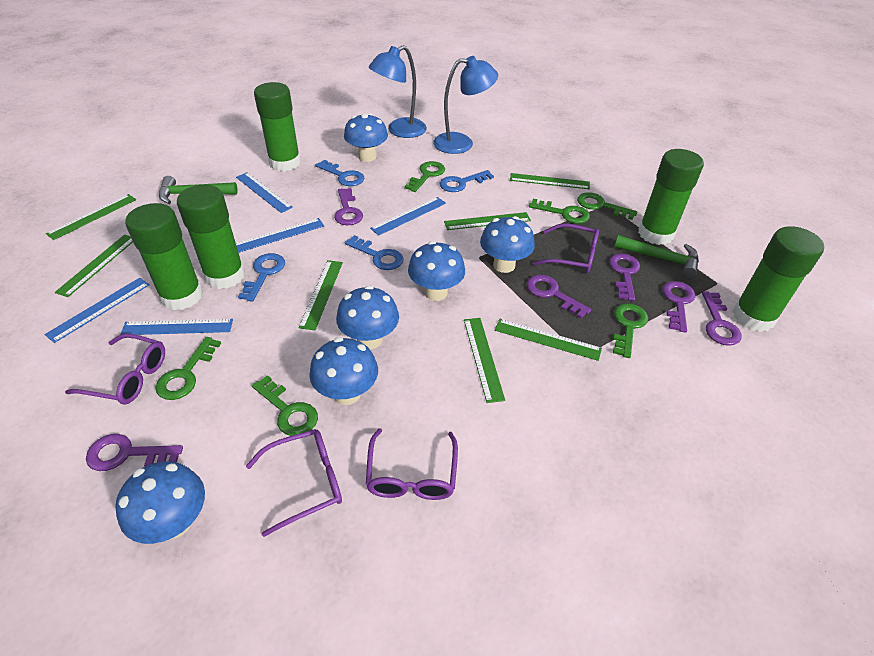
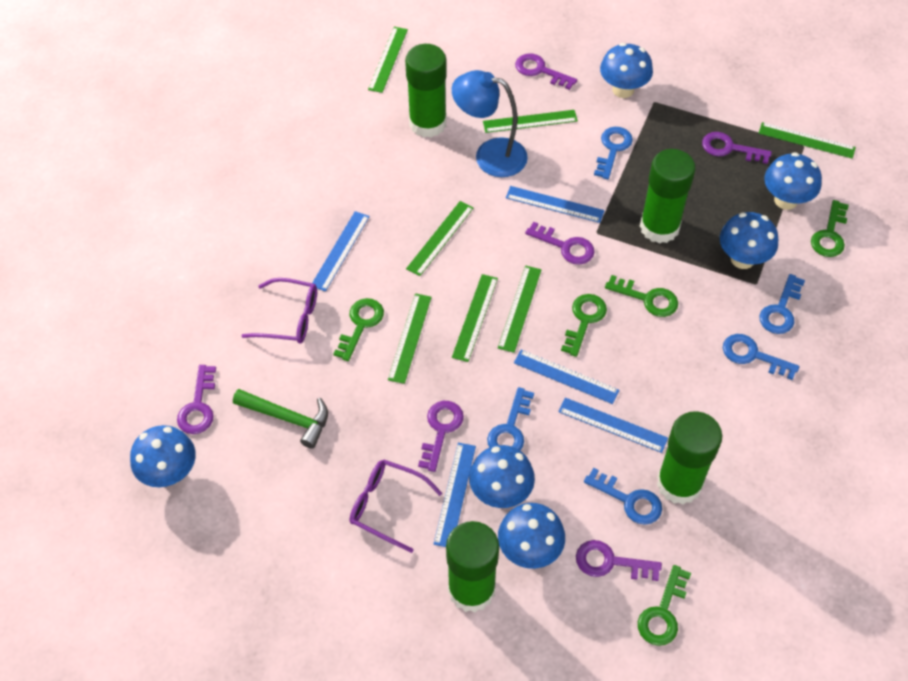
blue key: 4 -> 5
blue lamp: 2 -> 1
green glue stick: 5 -> 4
green hammer: 2 -> 1
green key: 6 -> 5
purple glasses: 4 -> 2

